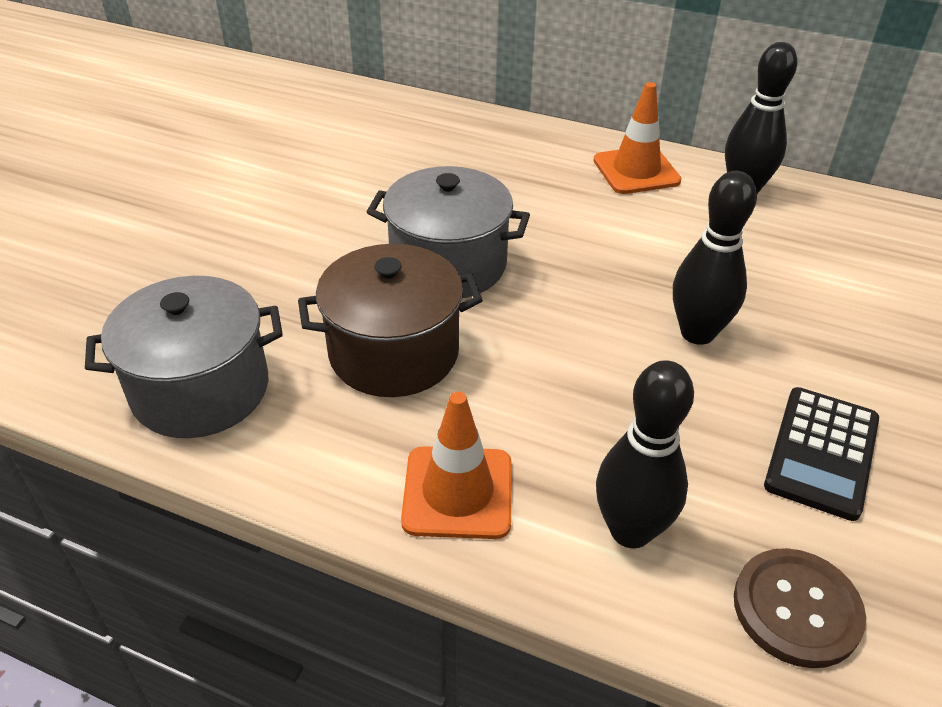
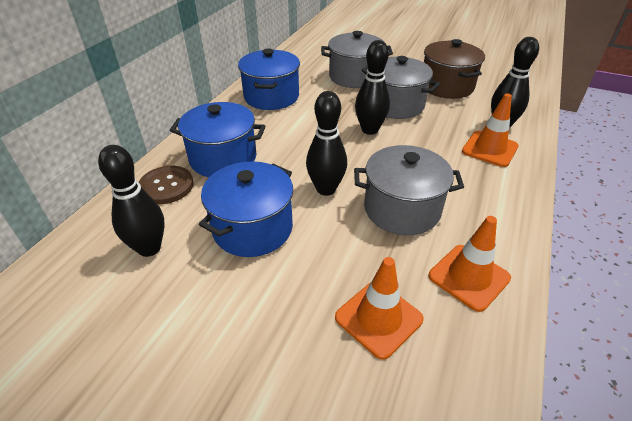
black bowling pin: 3 -> 4
black calculator: 1 -> 0
blue pot: 0 -> 3
grey pot: 2 -> 3
orange traffic cone: 2 -> 3

